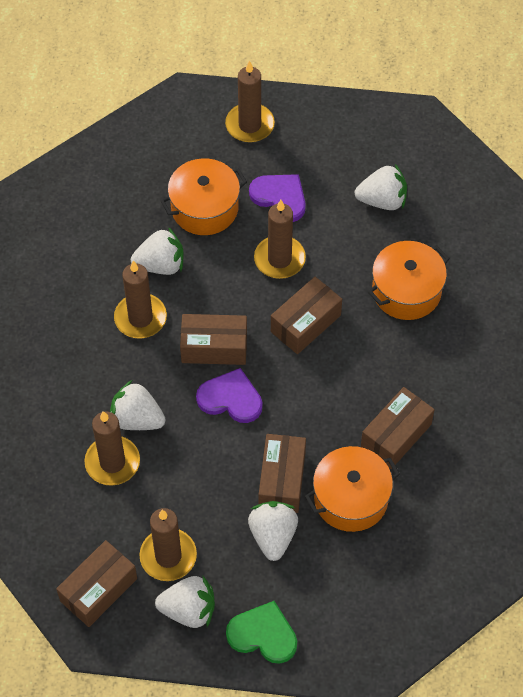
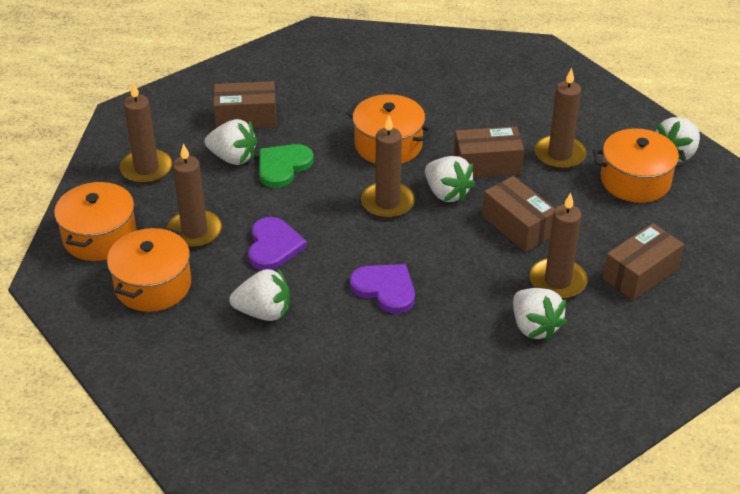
brown box: 5 -> 4
orange pot: 3 -> 4

